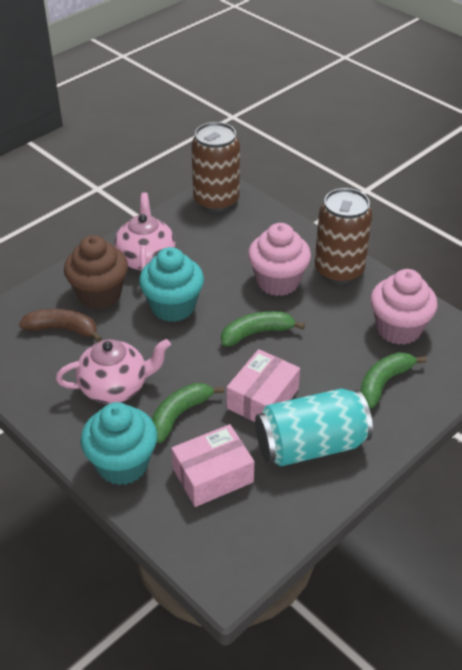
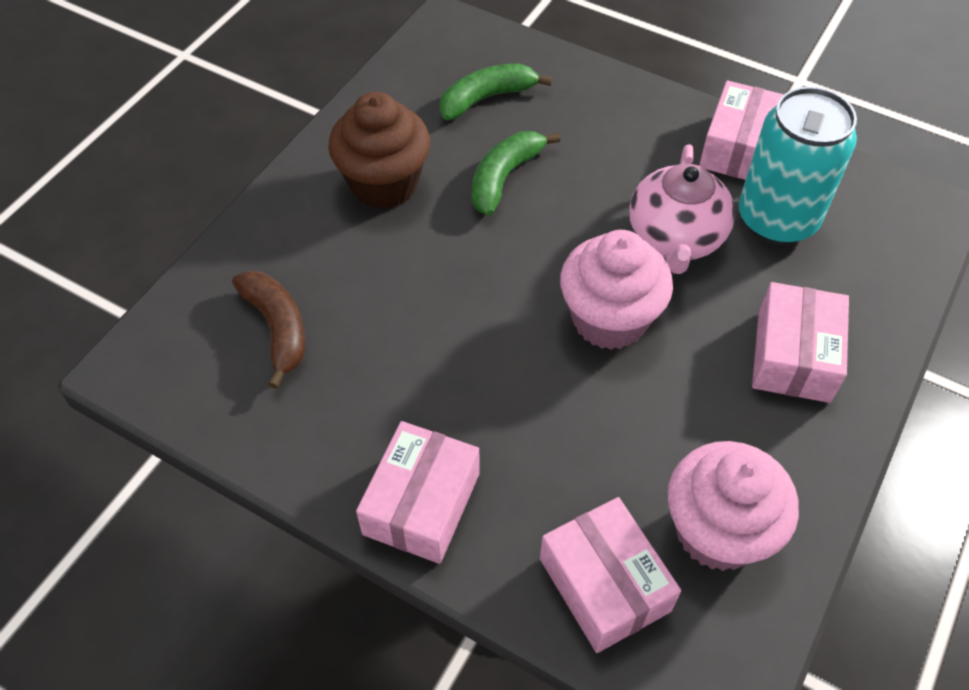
brown can: 2 -> 0
green banana: 3 -> 2
pink box: 2 -> 4
pink teapot: 2 -> 1
turquoise cupcake: 2 -> 0

